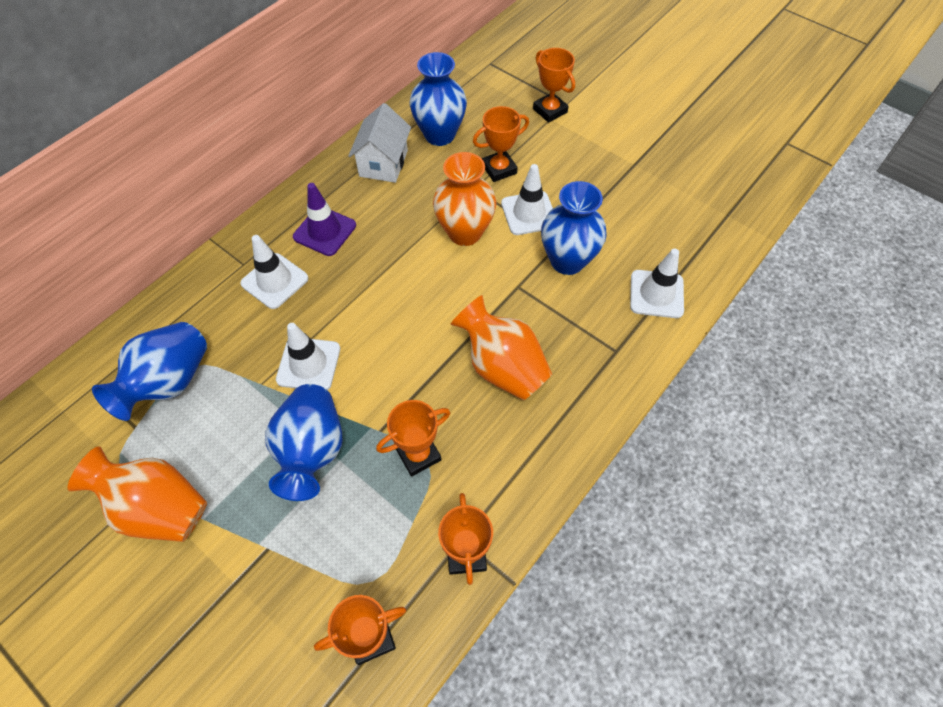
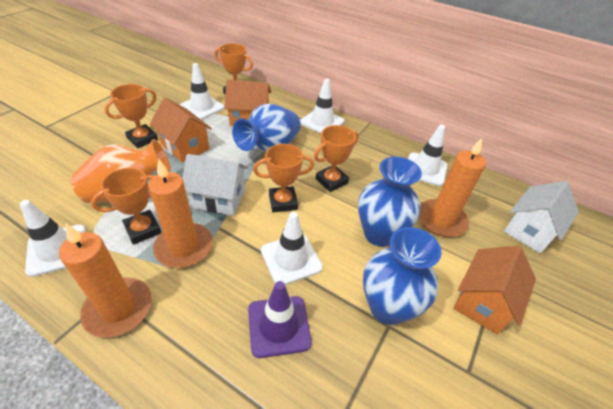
blue vase: 4 -> 3
orange candle: 0 -> 3
orange house: 0 -> 3
orange vase: 3 -> 1
white house: 1 -> 2
white traffic cone: 4 -> 5

